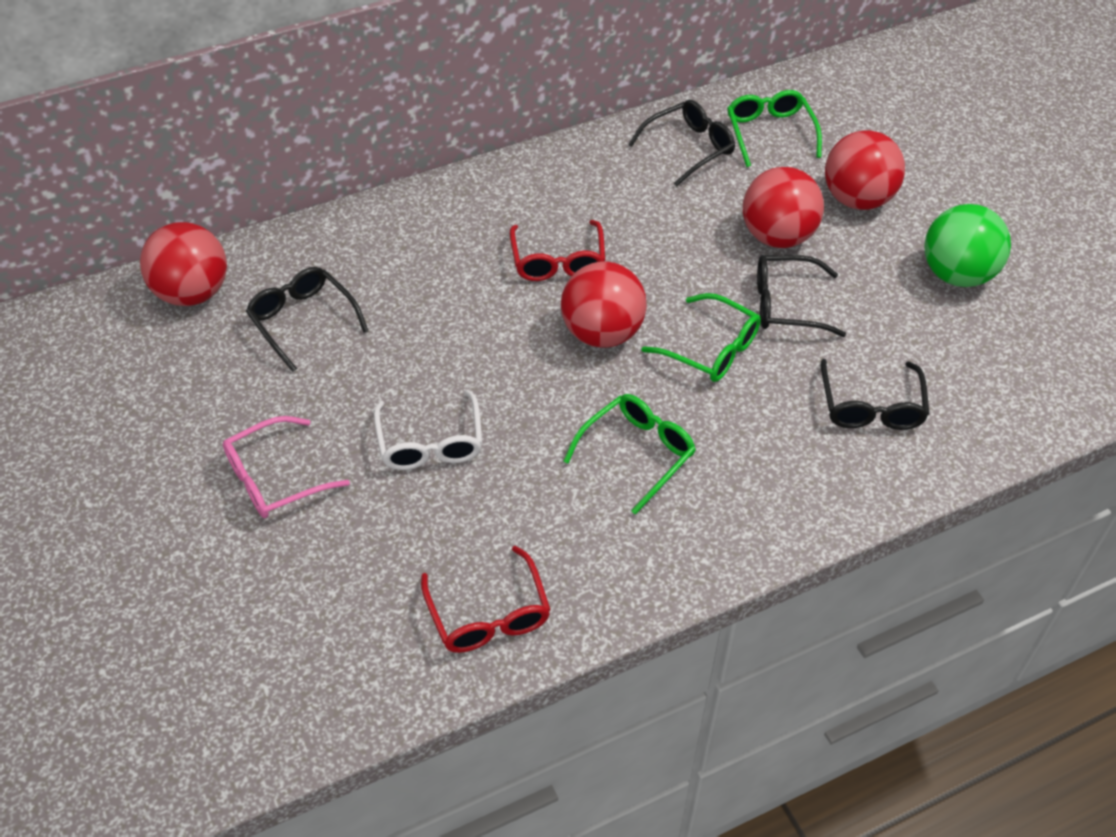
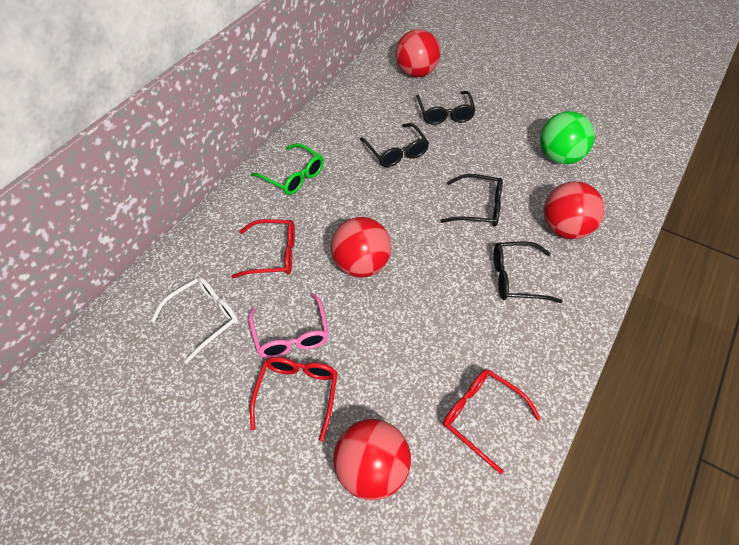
green glasses: 3 -> 1
red glasses: 2 -> 3

